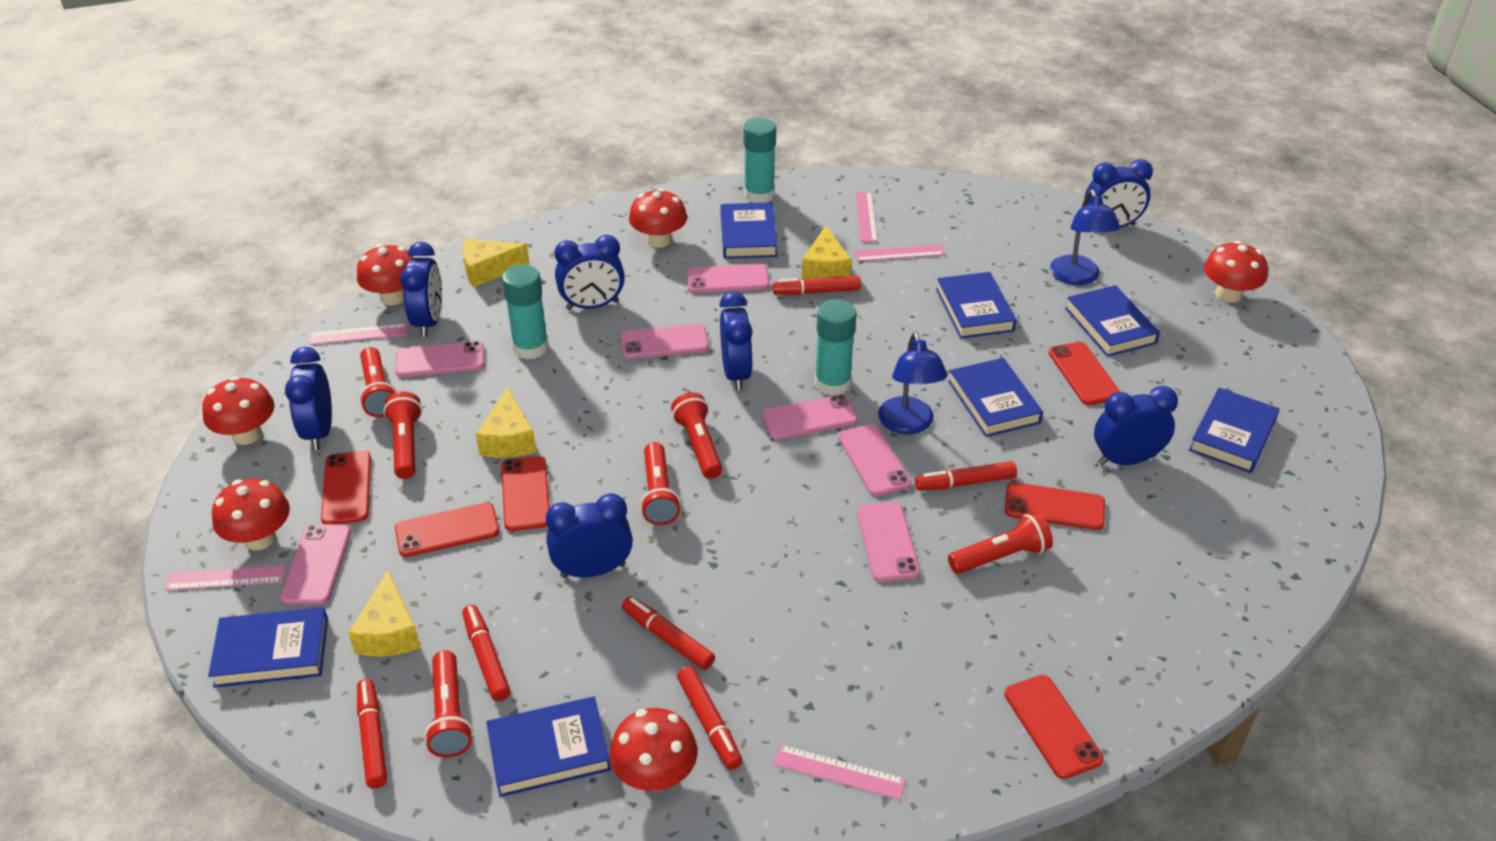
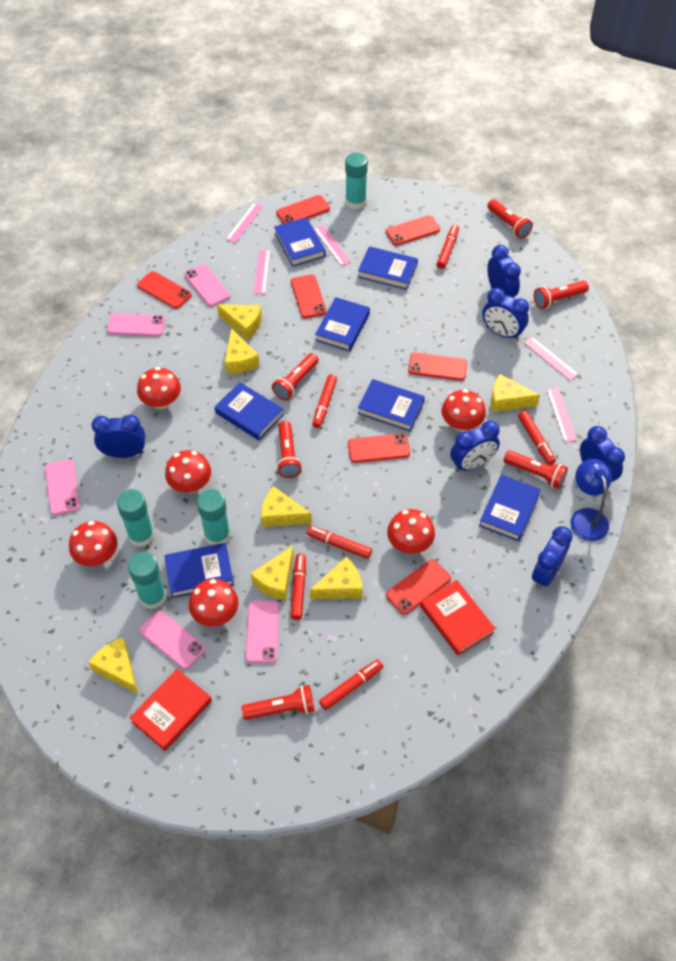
blue clock: 7 -> 6
blue lamp: 2 -> 1
pink phone: 7 -> 5
red book: 0 -> 2
red phone: 6 -> 7
turquoise glue stick: 3 -> 4
yellow cheese: 4 -> 7

